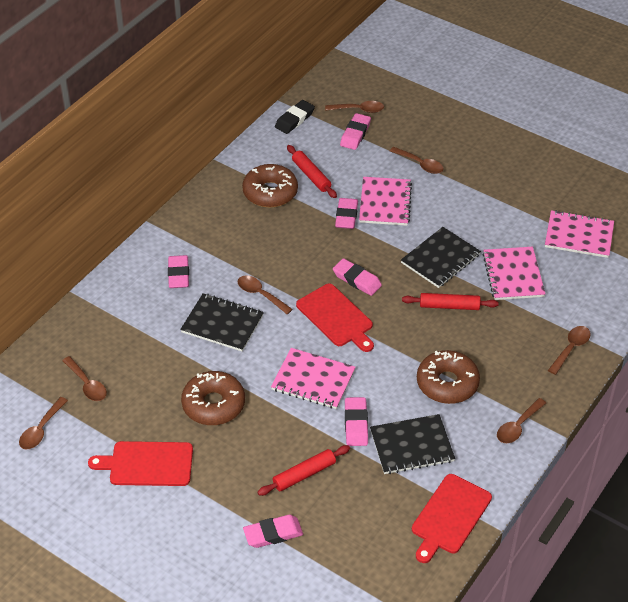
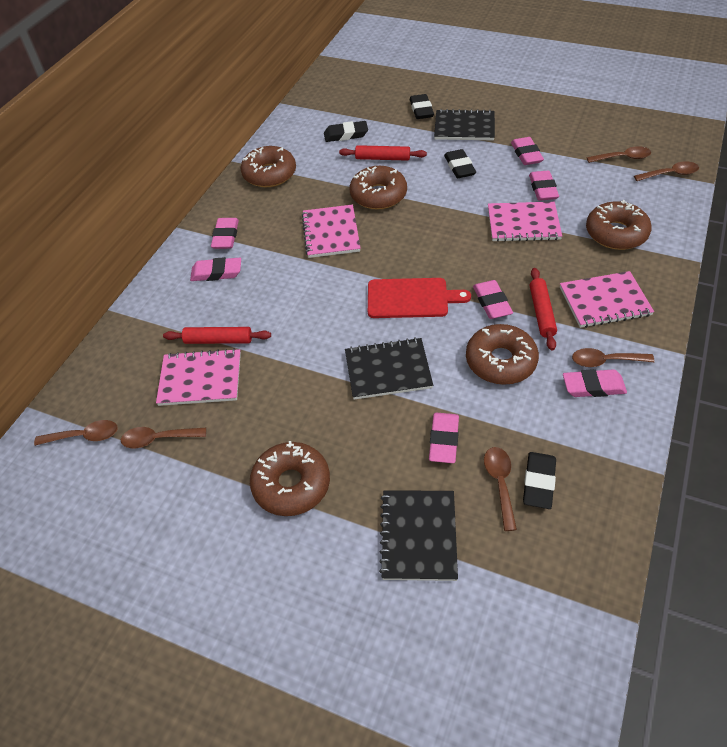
black eraser: 1 -> 4
brown donut: 3 -> 5
brown spoon: 7 -> 6
pink eraser: 6 -> 7
red cutting board: 3 -> 1

